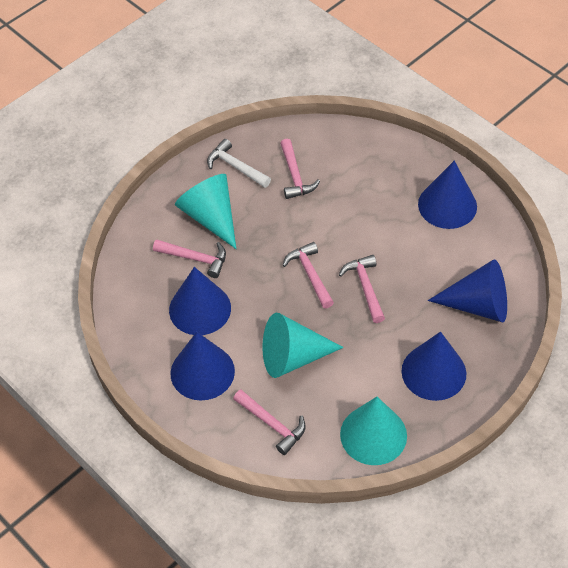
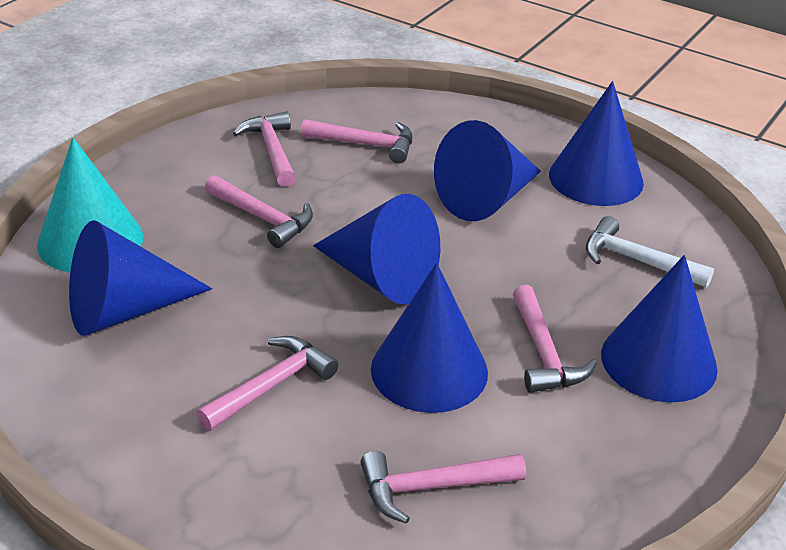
blue cone: 5 -> 6
pink hammer: 5 -> 6
turquoise cone: 3 -> 1

